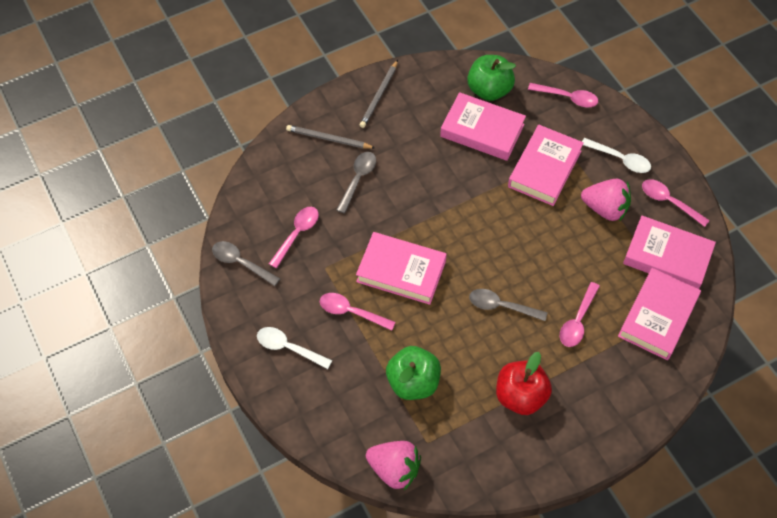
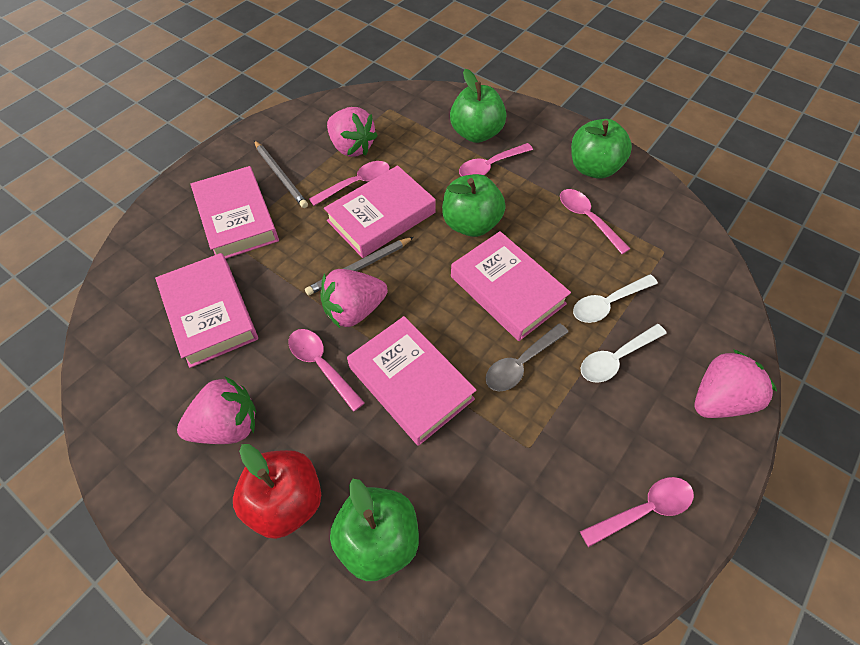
green apple: 2 -> 4
grey spoon: 3 -> 1
pink strawberry: 2 -> 4

